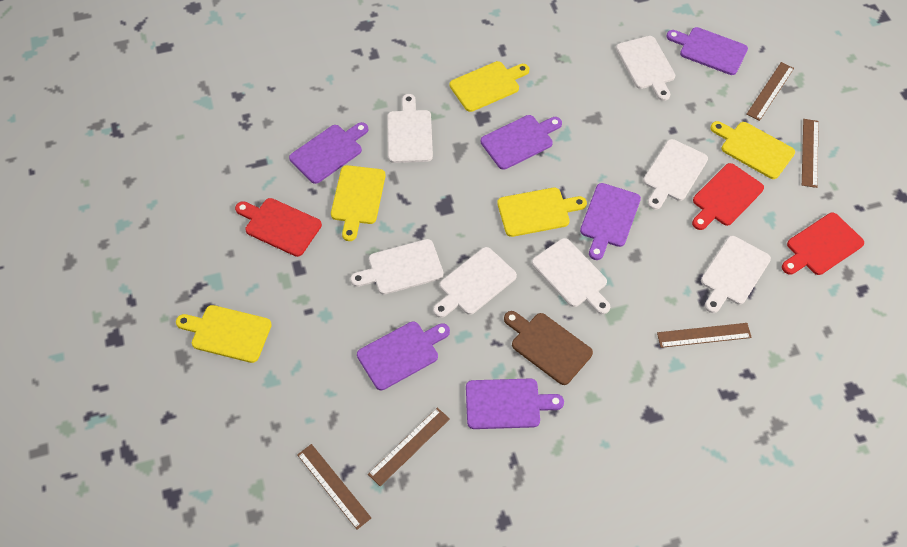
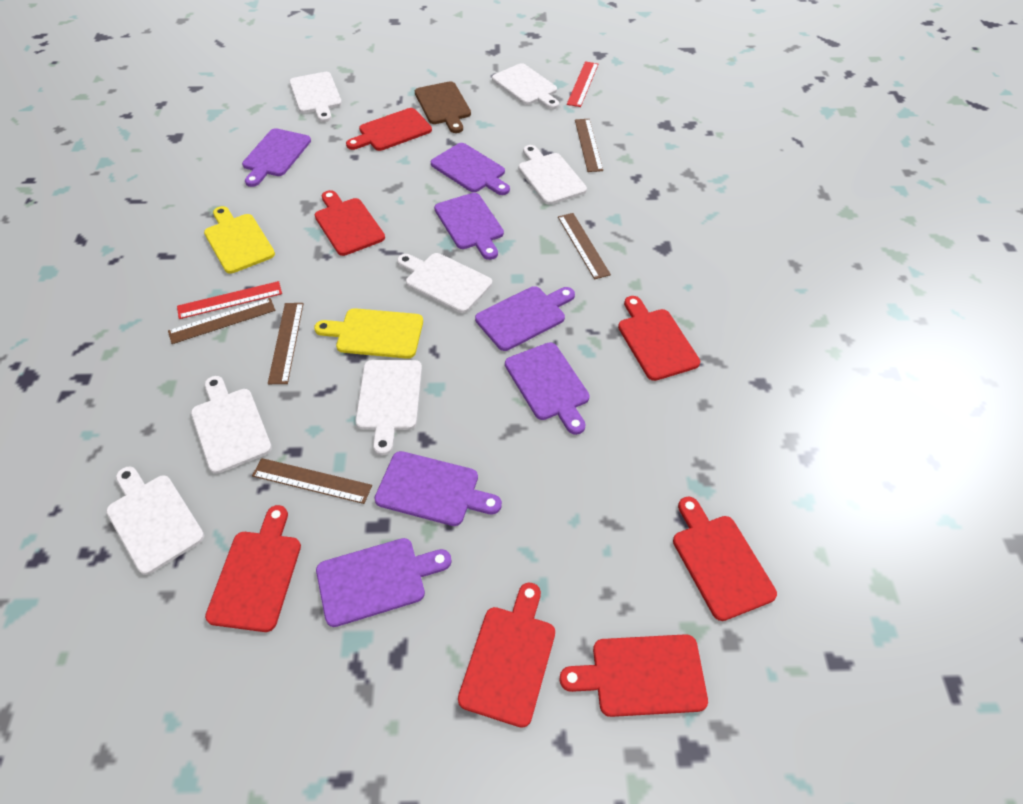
purple cutting board: 6 -> 7
red cutting board: 3 -> 7
red ruler: 0 -> 2
yellow cutting board: 5 -> 2

